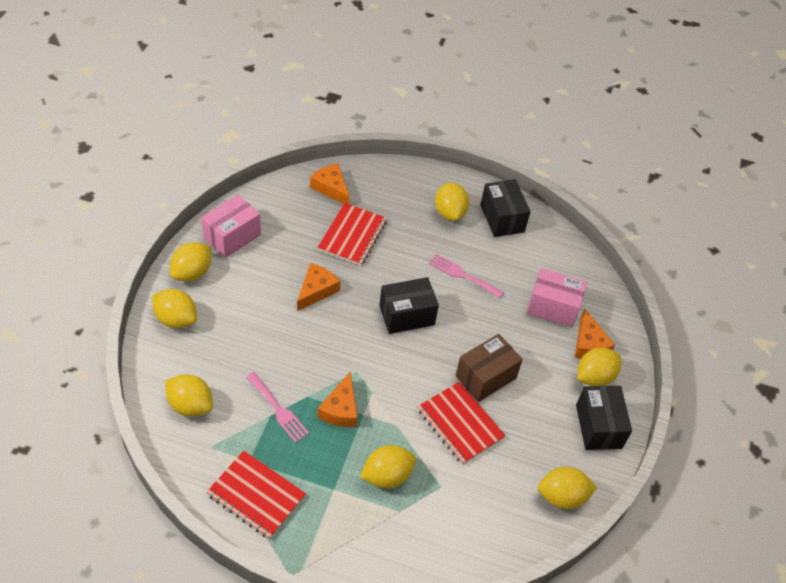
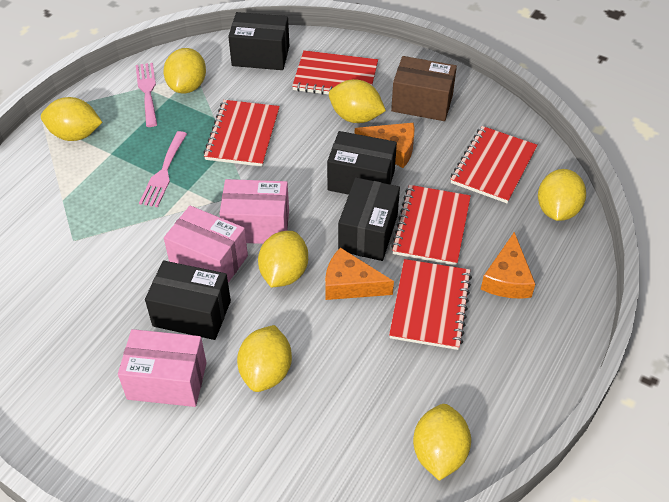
black box: 3 -> 4
orange cheese: 4 -> 3
pink box: 2 -> 3
red notebook: 3 -> 5

